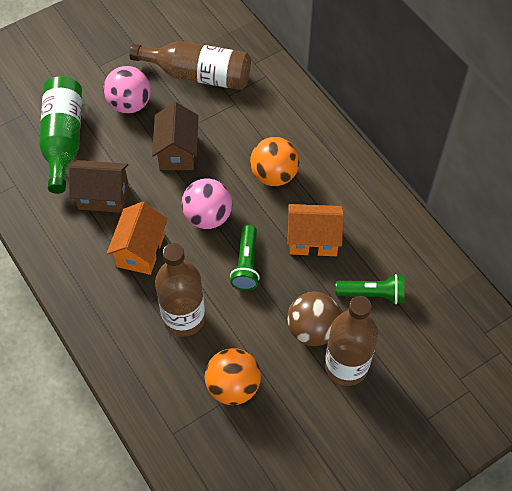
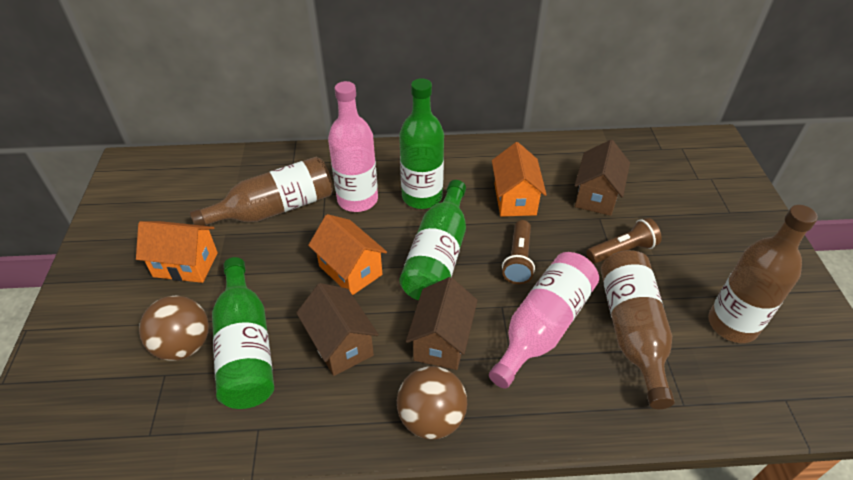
brown ball: 1 -> 2
brown flashlight: 0 -> 2
brown house: 2 -> 3
green bottle: 1 -> 3
green flashlight: 2 -> 0
orange ball: 2 -> 0
orange house: 2 -> 3
pink ball: 2 -> 0
pink bottle: 0 -> 2

